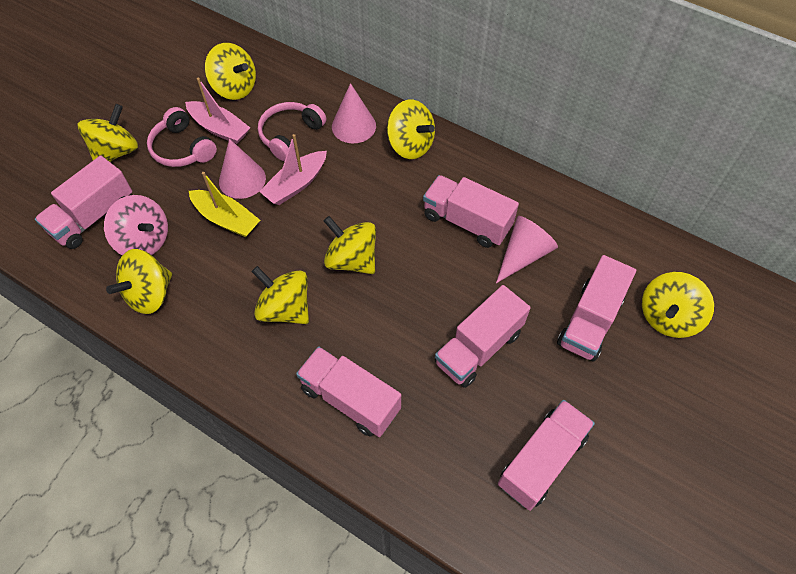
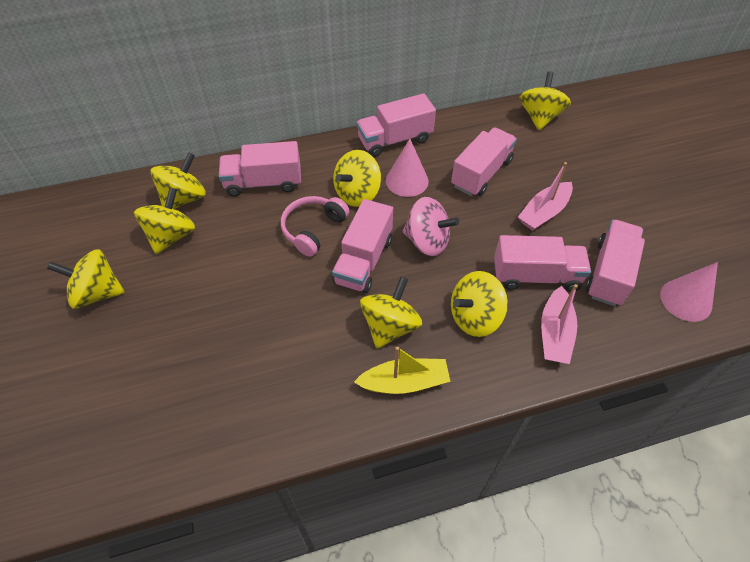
pink cone: 3 -> 2
pink headphones: 2 -> 1

